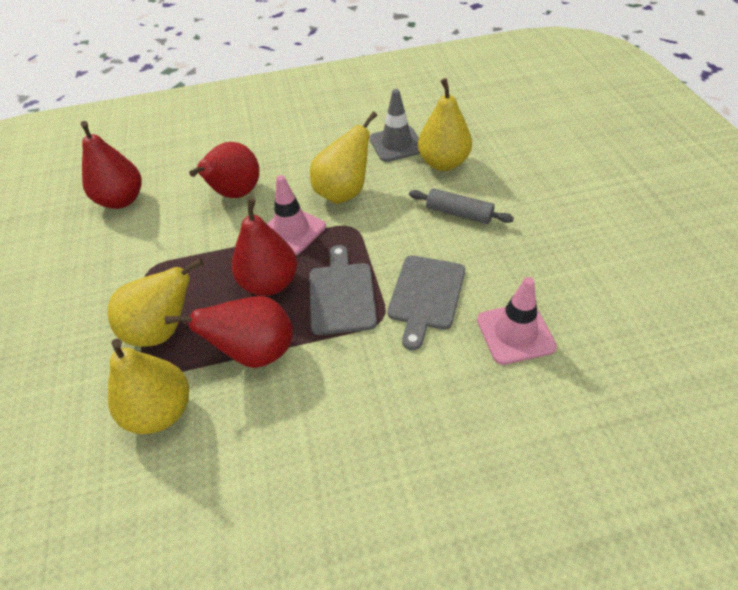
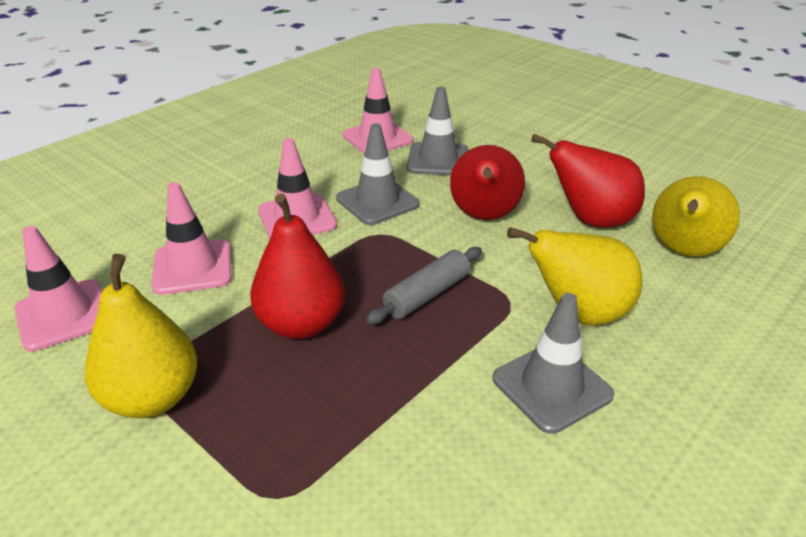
grey cutting board: 2 -> 0
grey traffic cone: 1 -> 3
pink traffic cone: 2 -> 4
red pear: 4 -> 3
yellow pear: 4 -> 3

